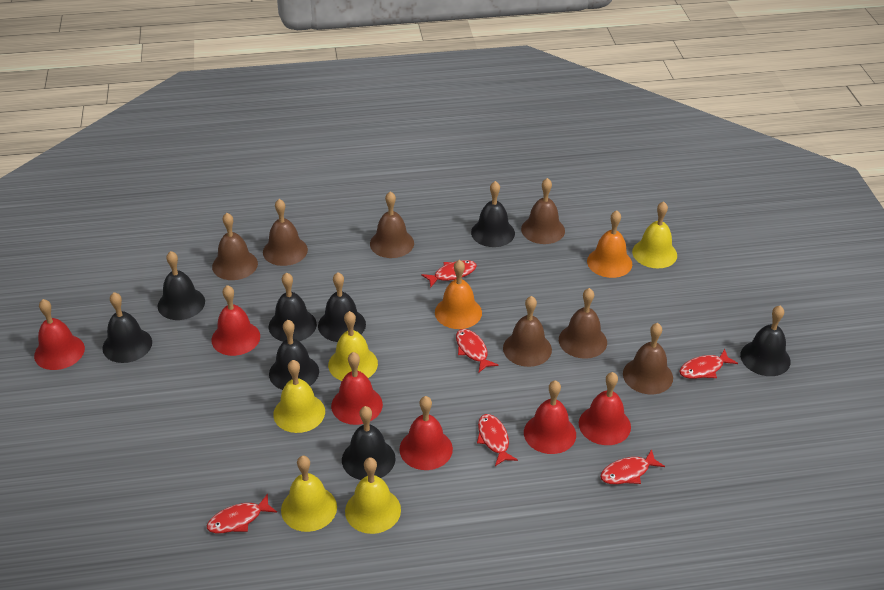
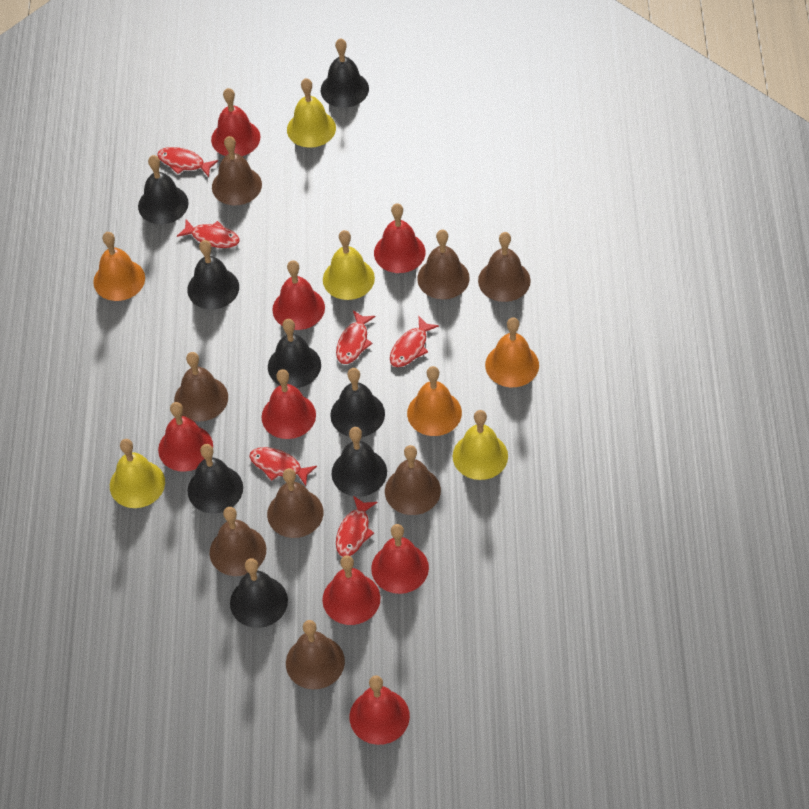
brown bell: 7 -> 8
orange bell: 2 -> 3
red bell: 6 -> 8
yellow bell: 5 -> 4

